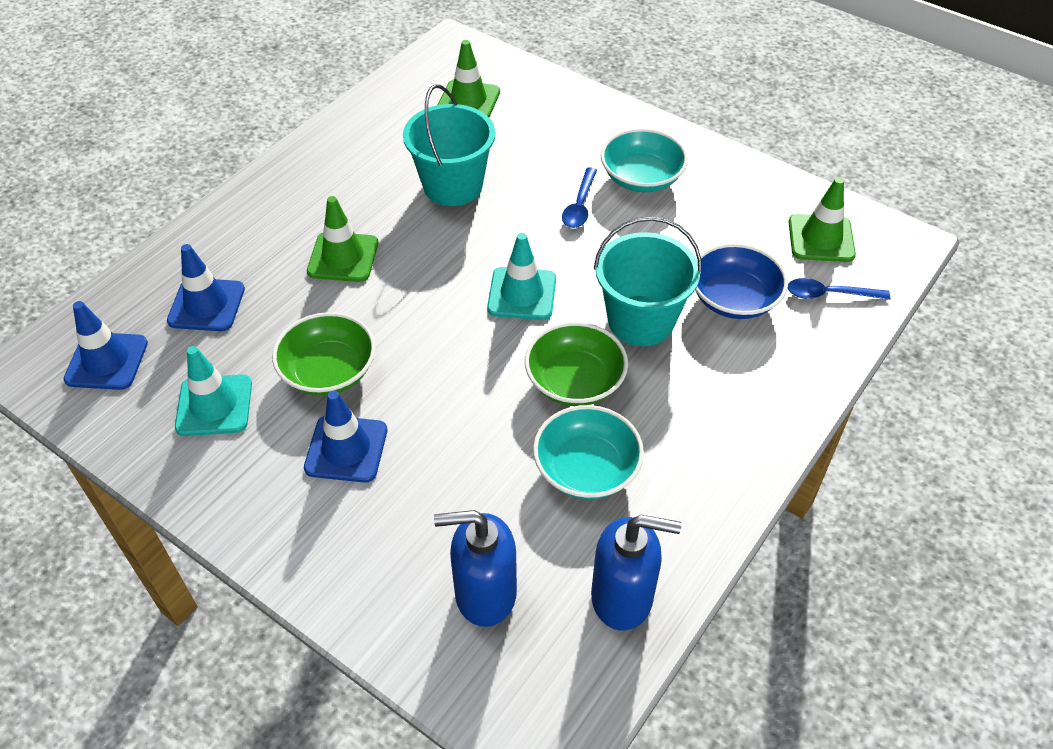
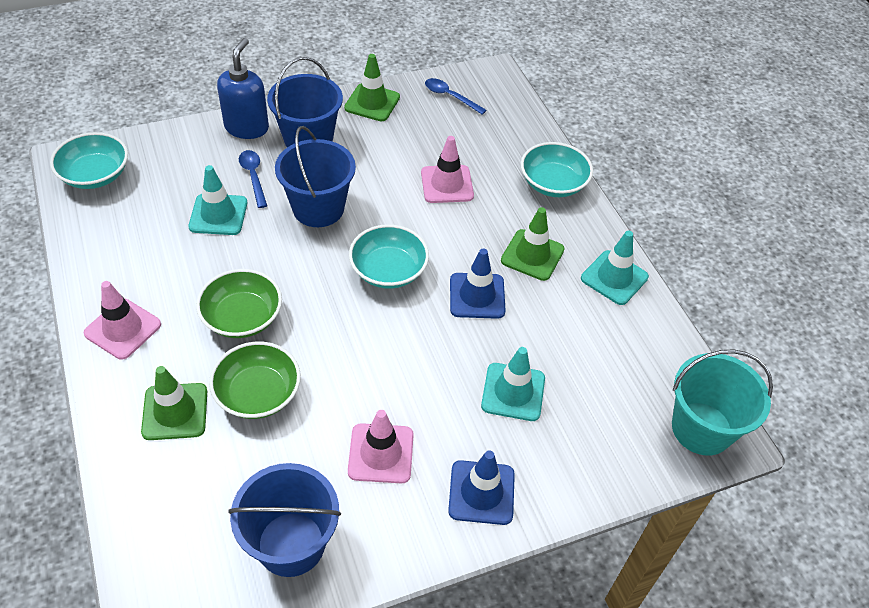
blue bowl: 1 -> 0
blue bucket: 0 -> 3
blue soap dispenser: 2 -> 1
blue traffic cone: 3 -> 2
pink traffic cone: 0 -> 3
turquoise bowl: 2 -> 3
turquoise bucket: 2 -> 1
turquoise traffic cone: 2 -> 3

